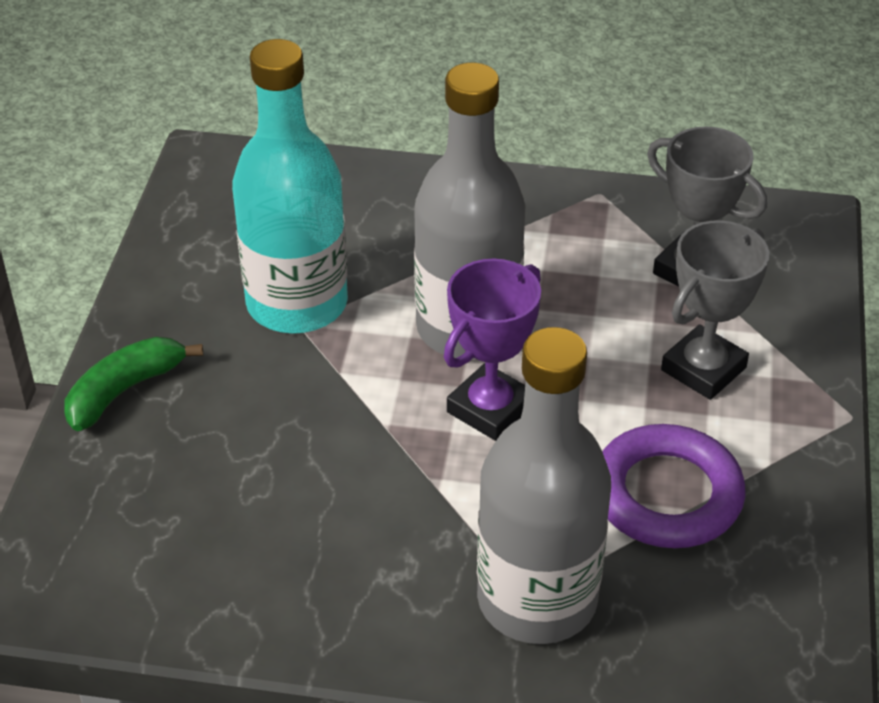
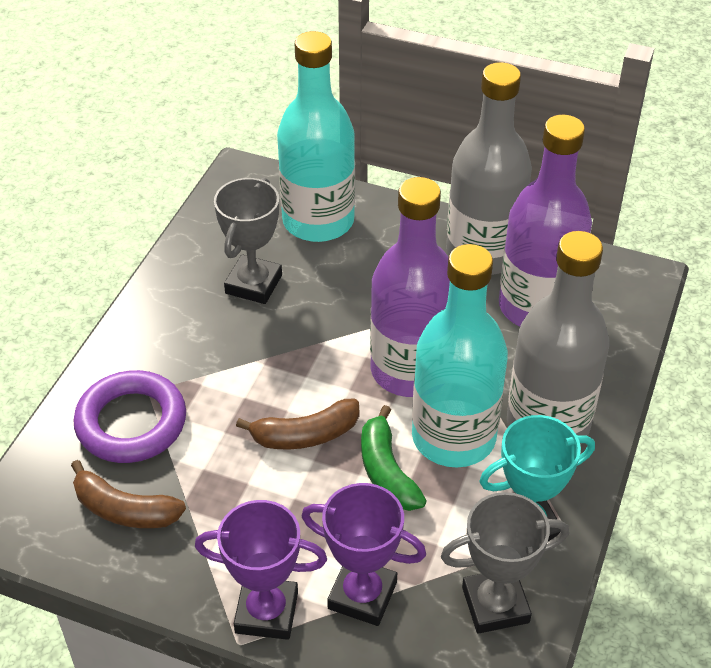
brown banana: 0 -> 2
purple bottle: 0 -> 2
purple trophy: 1 -> 2
turquoise bottle: 1 -> 2
turquoise trophy: 0 -> 1

